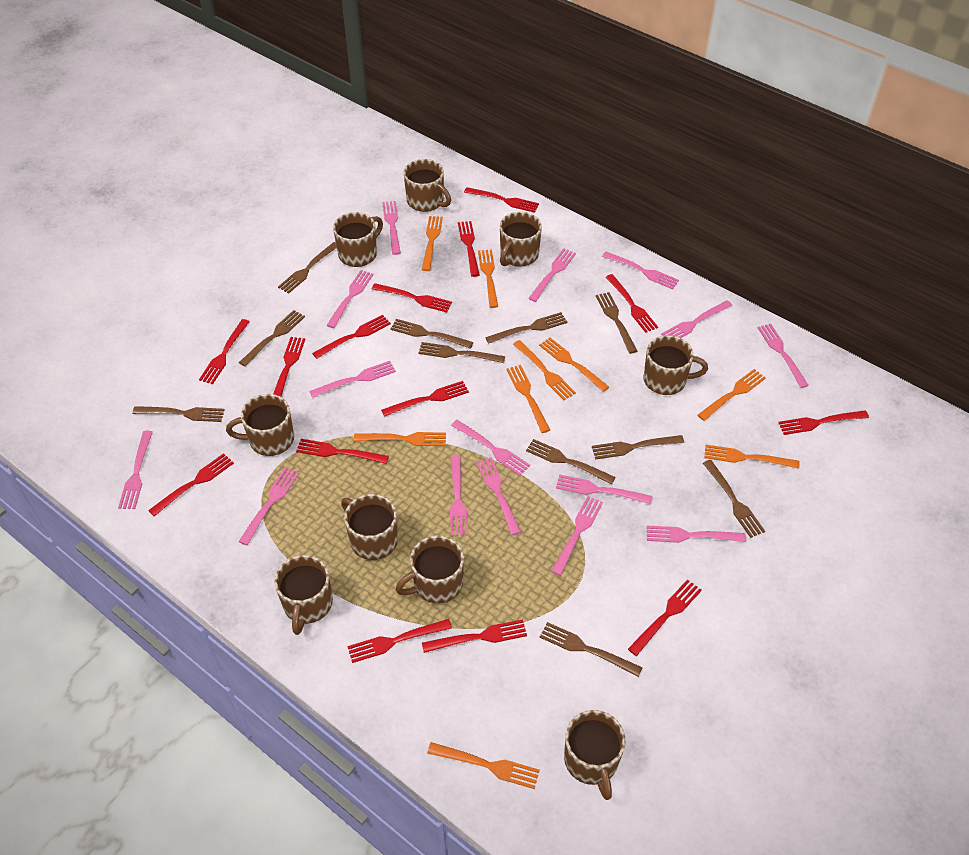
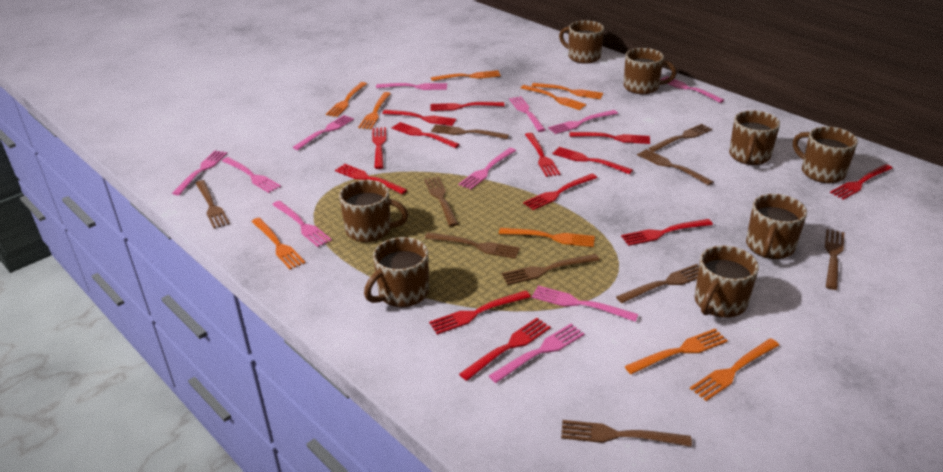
brown fork: 11 -> 10
brown mug: 9 -> 8
pink fork: 15 -> 11
red fork: 14 -> 13

